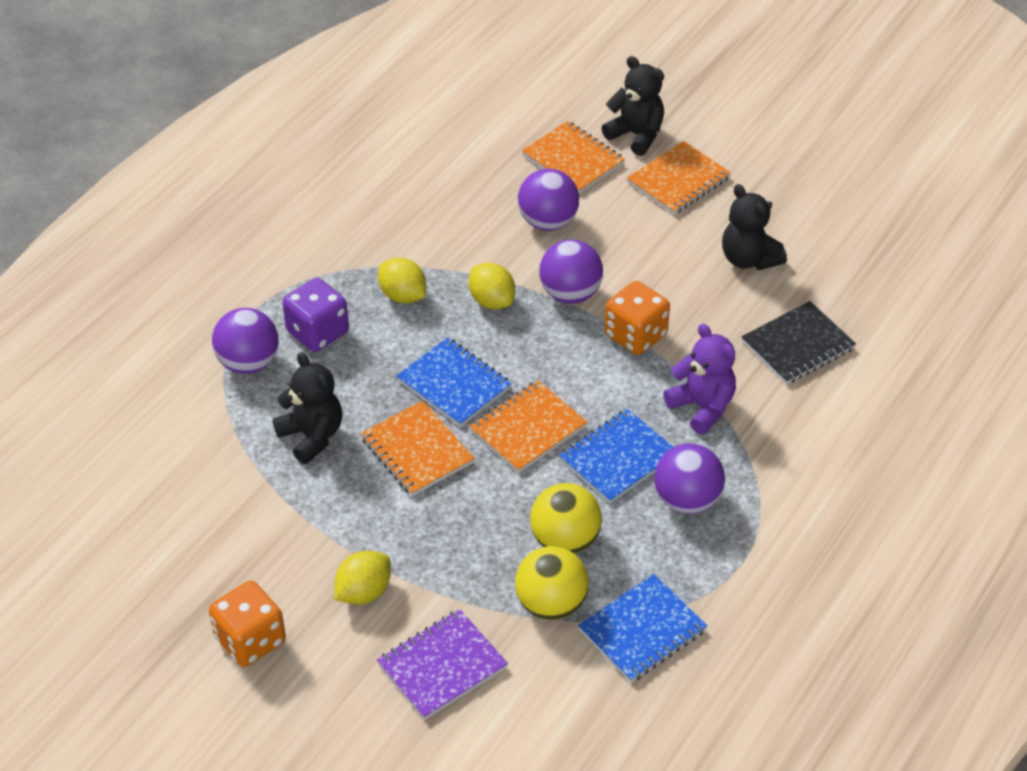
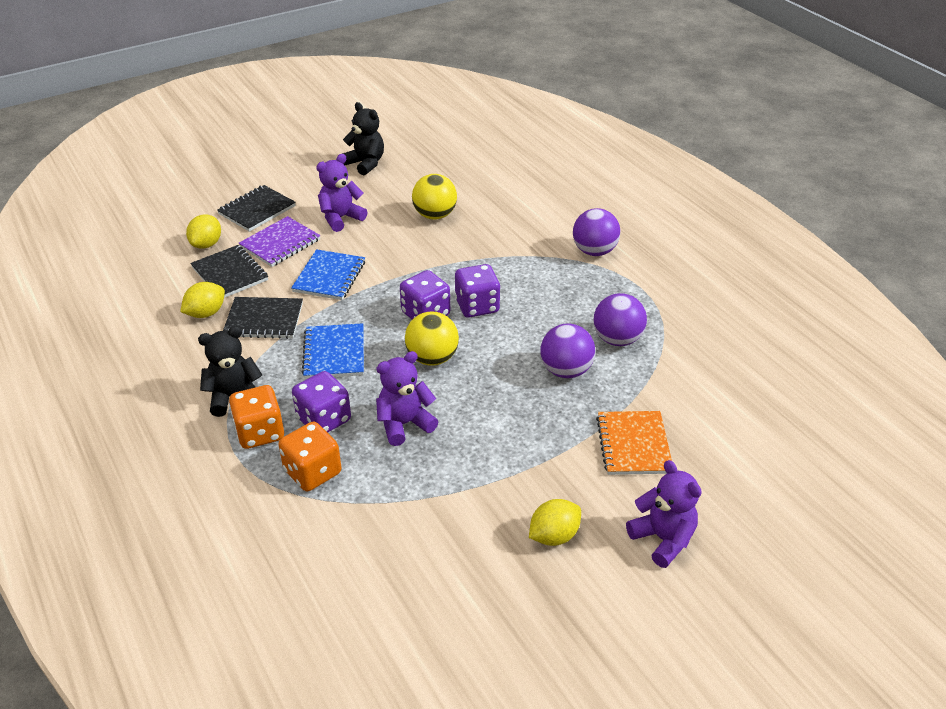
black notebook: 1 -> 3
black teddy bear: 3 -> 2
blue notebook: 3 -> 2
orange notebook: 4 -> 1
purple ball: 4 -> 3
purple dice: 1 -> 3
purple teddy bear: 1 -> 3

